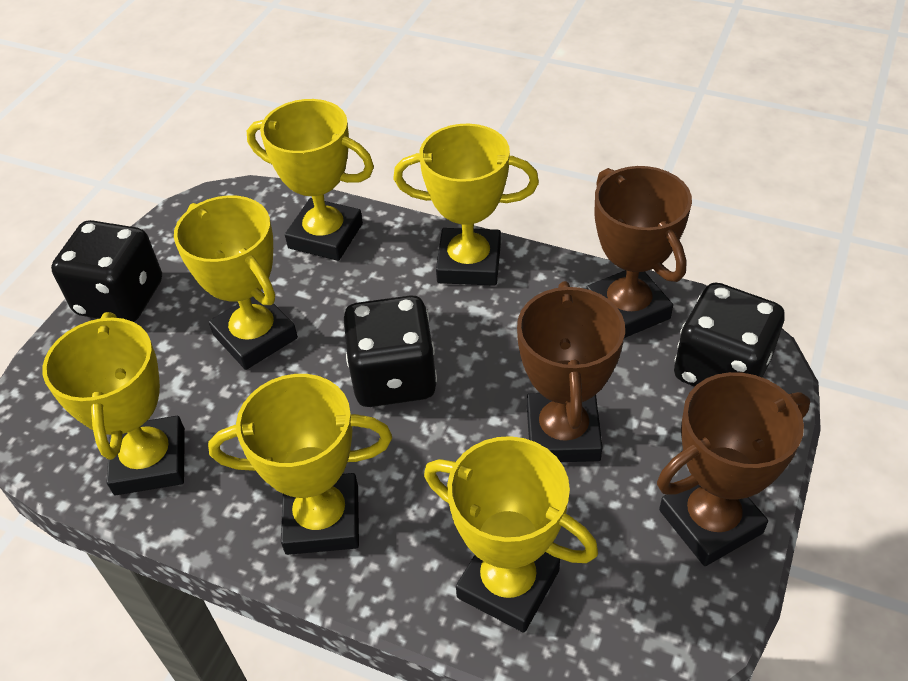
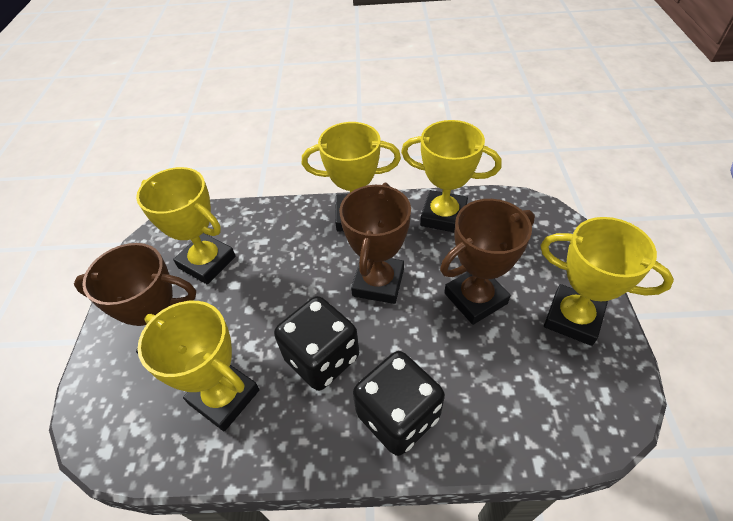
black dice: 3 -> 2
yellow trophy: 6 -> 5

